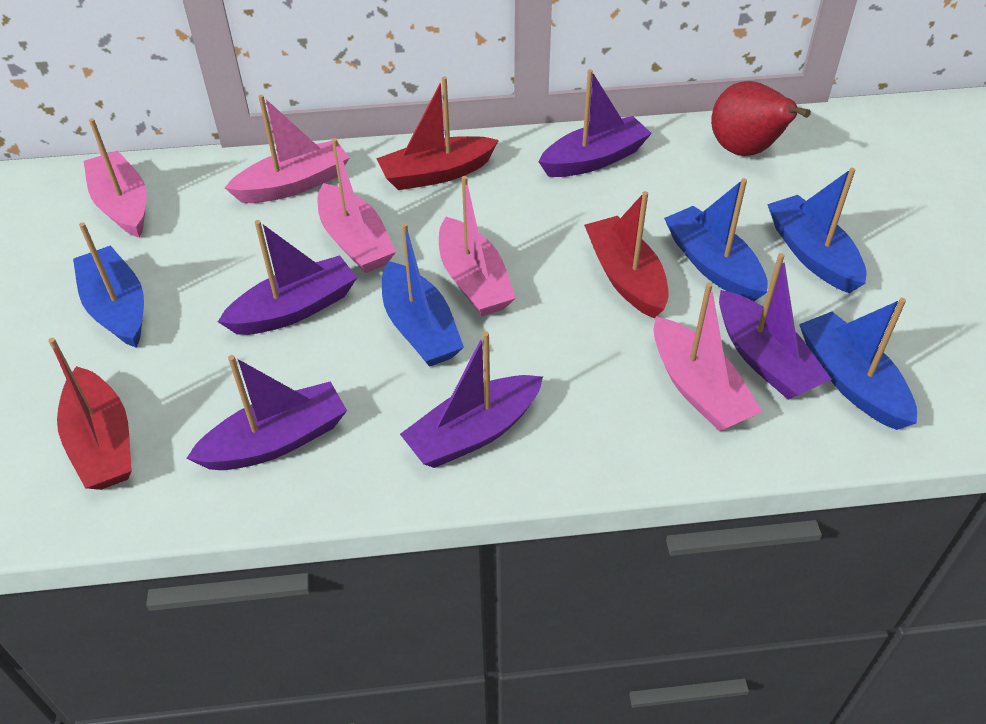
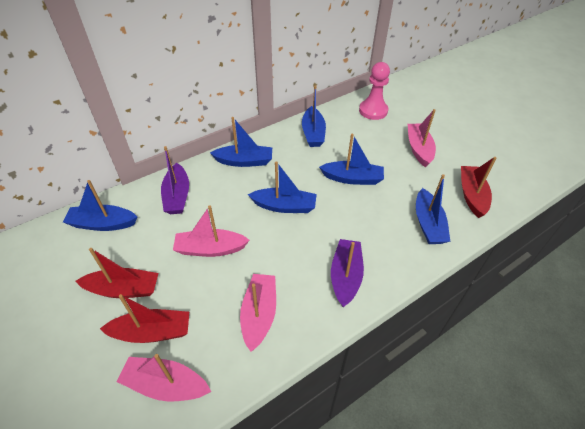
blue boat: 5 -> 6
pink boat: 5 -> 4
pink pawn: 0 -> 1
purple boat: 5 -> 2
red pear: 1 -> 0

